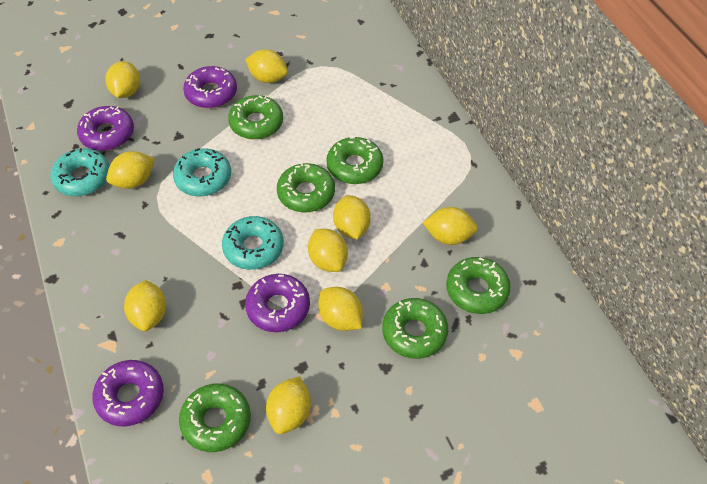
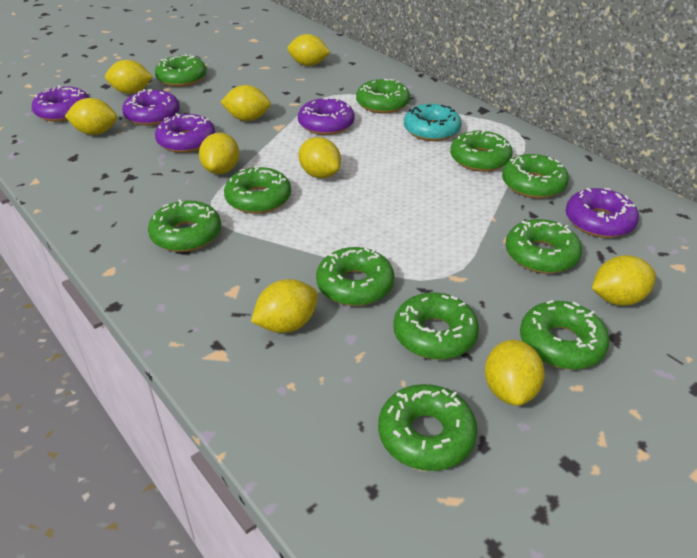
green donut: 6 -> 11
purple donut: 4 -> 5
turquoise donut: 3 -> 1

